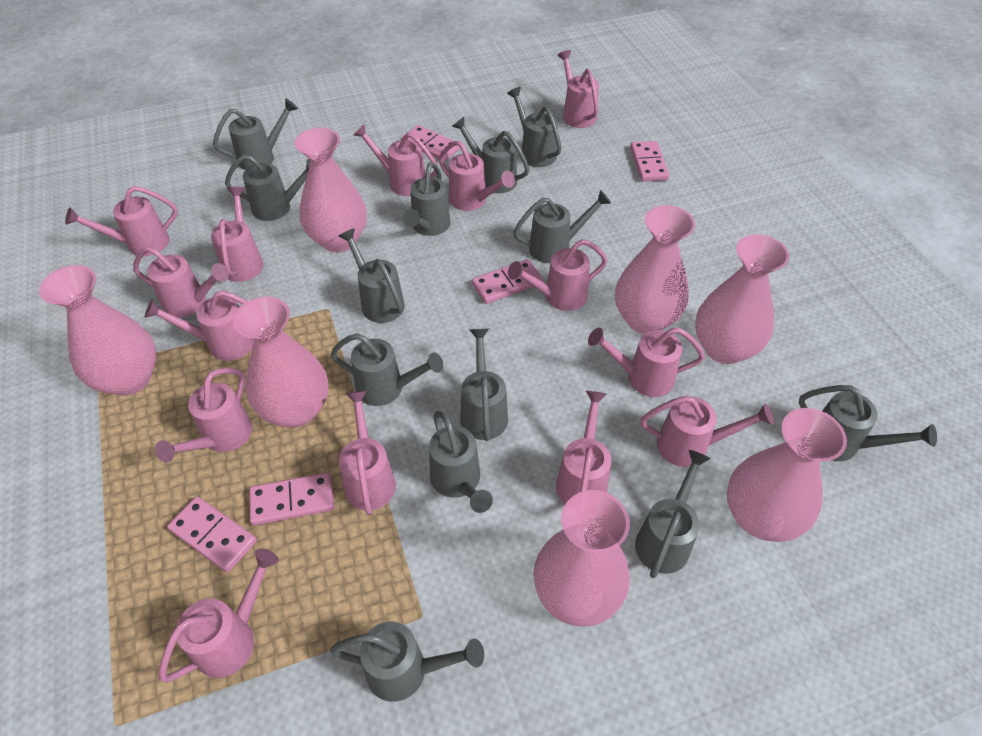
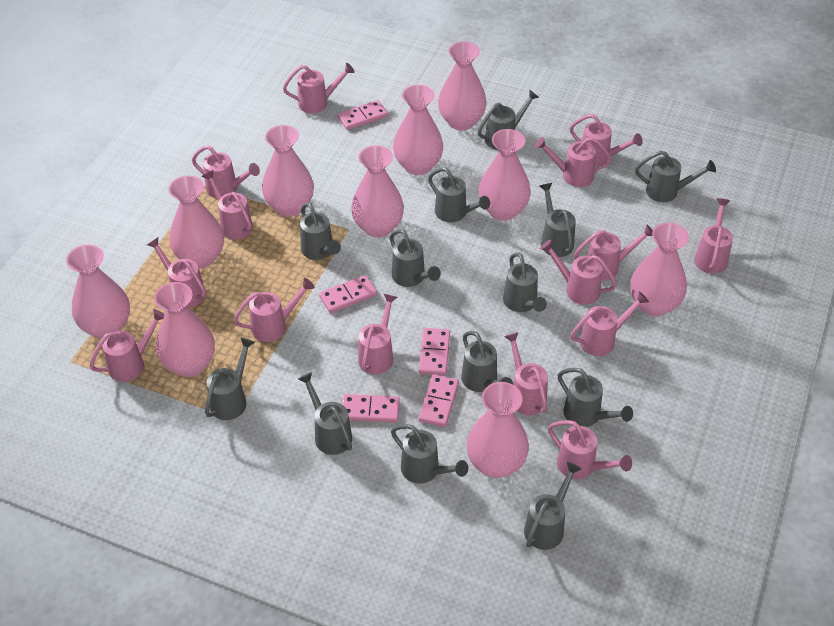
pink vase: 7 -> 10
pink watering can: 14 -> 15

